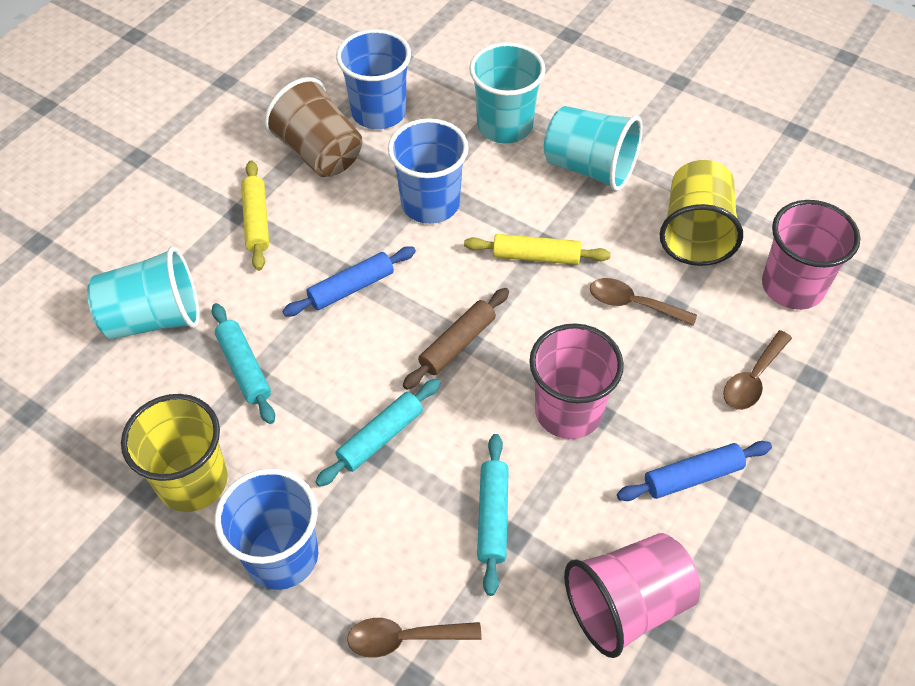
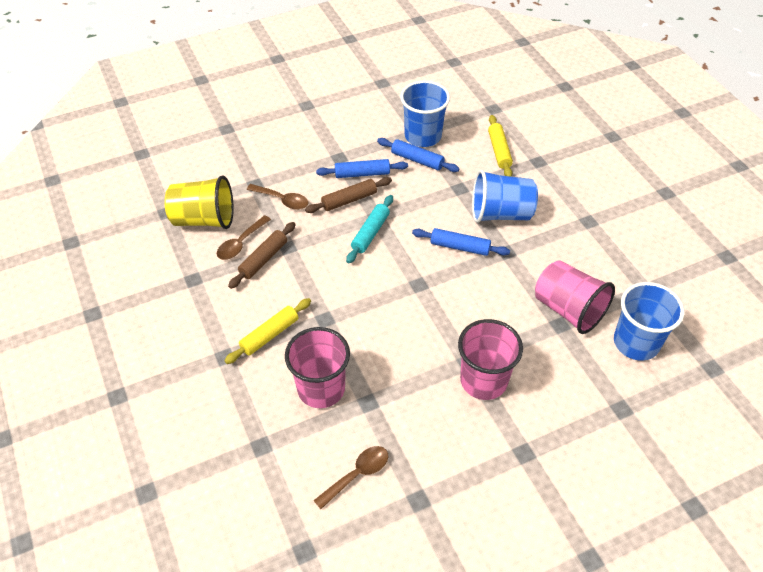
blue rolling pin: 2 -> 3
brown cup: 1 -> 0
brown rolling pin: 1 -> 2
turquoise cup: 3 -> 0
turquoise rolling pin: 3 -> 1
yellow cup: 2 -> 1

